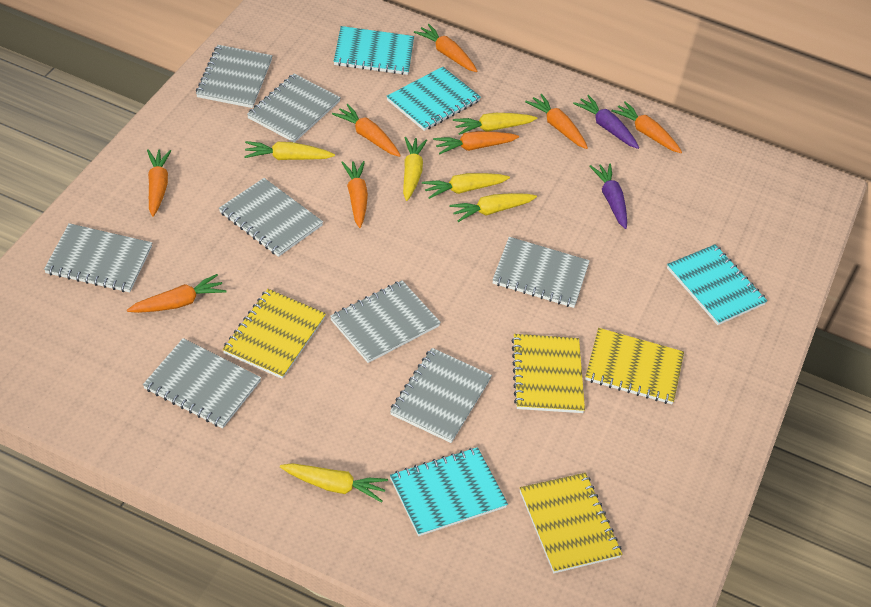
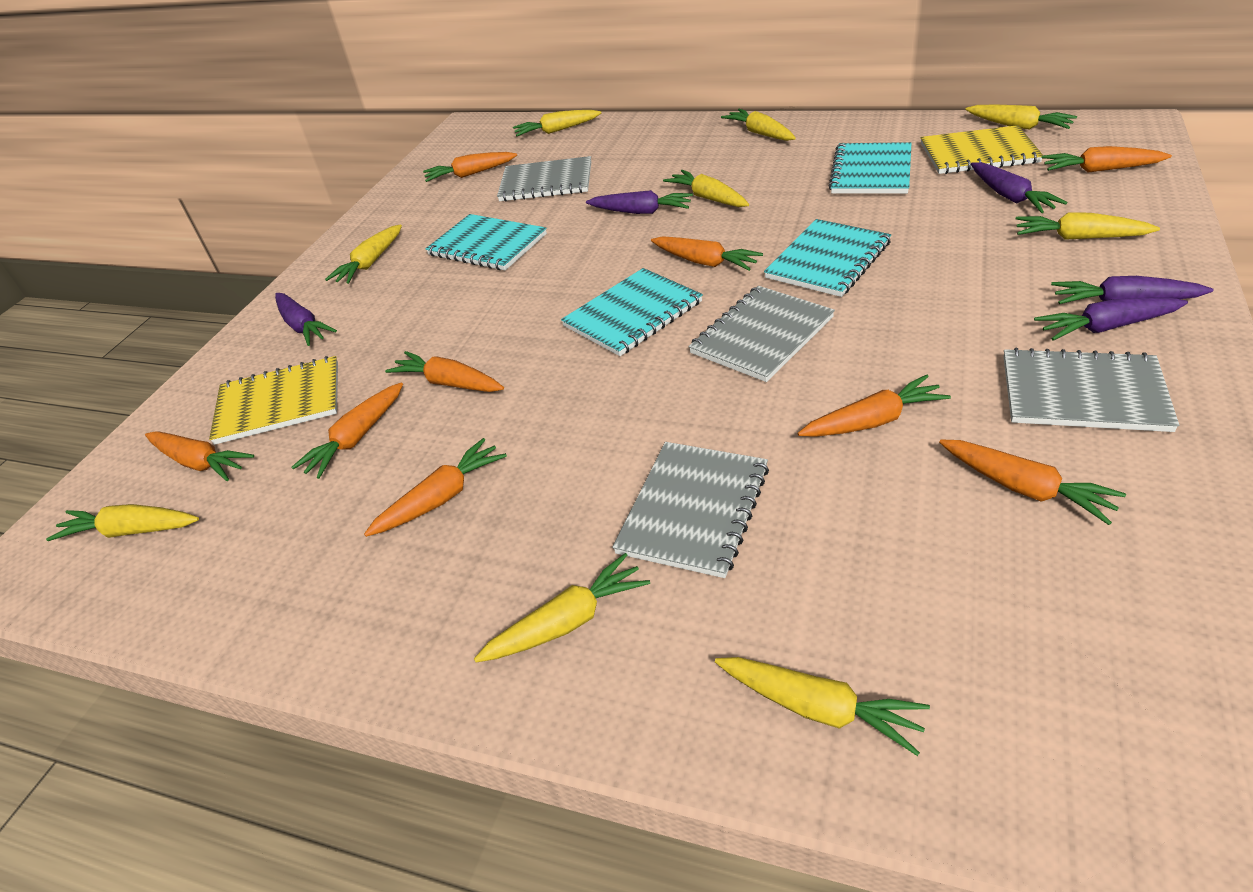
grey notebook: 8 -> 4
orange carrot: 8 -> 9
purple carrot: 2 -> 5
yellow carrot: 6 -> 9
yellow notebook: 4 -> 2

